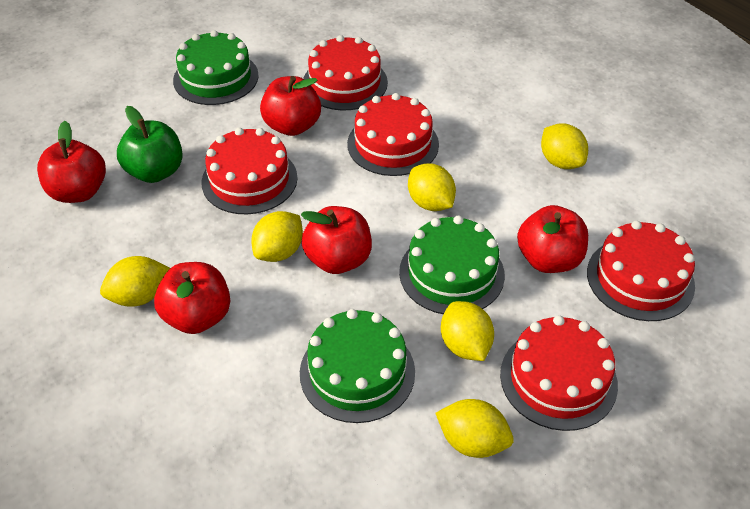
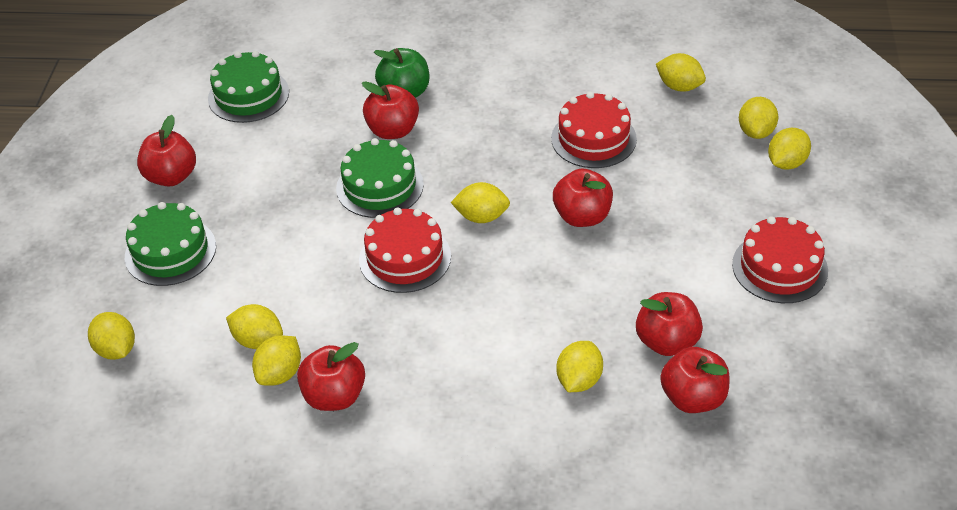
red apple: 5 -> 6
red cake: 5 -> 3
yellow lemon: 6 -> 8

